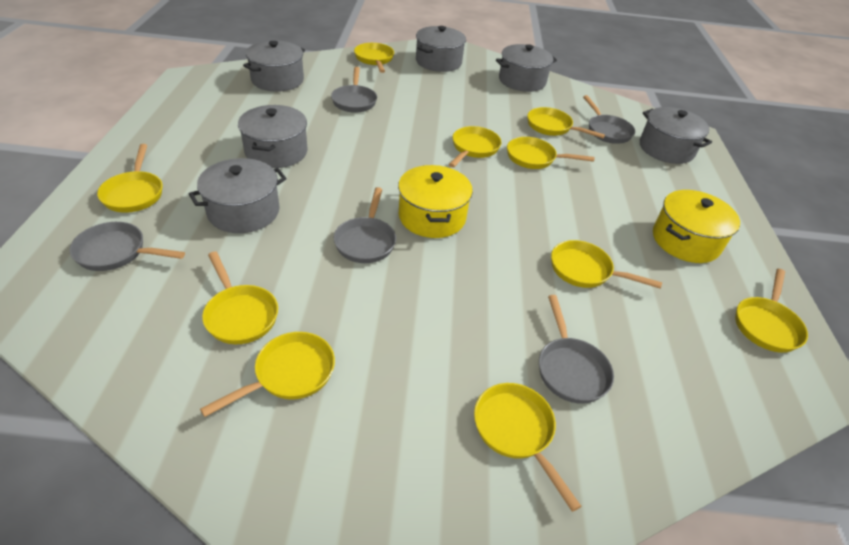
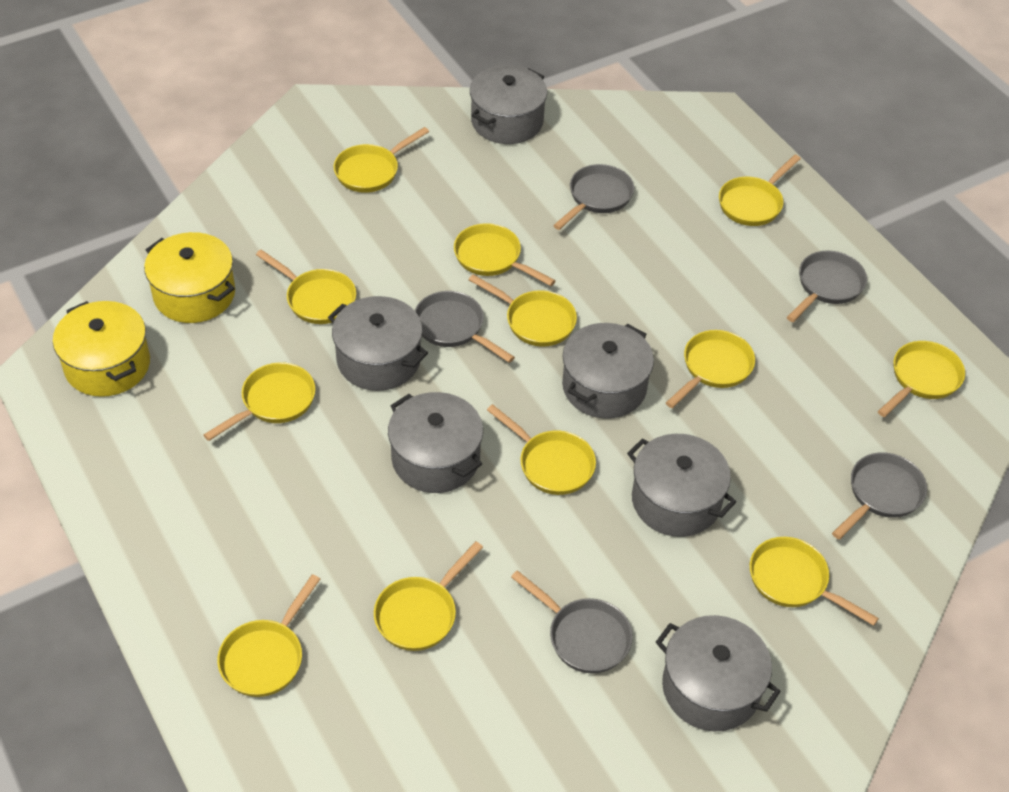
yellow pan: 10 -> 12

